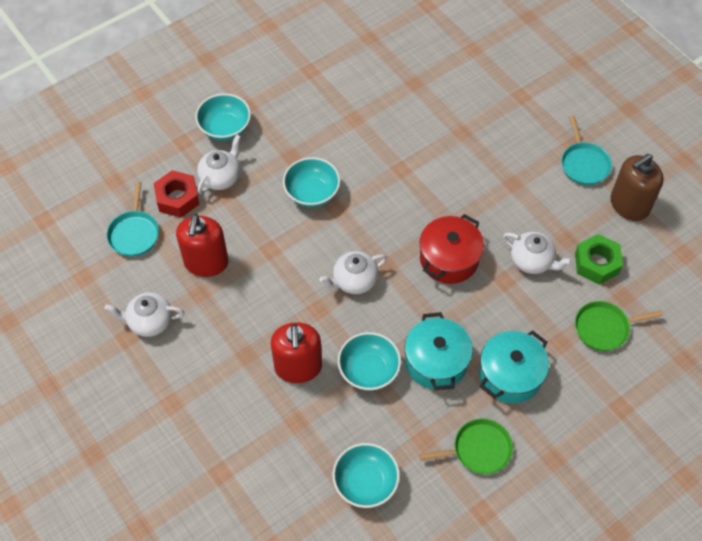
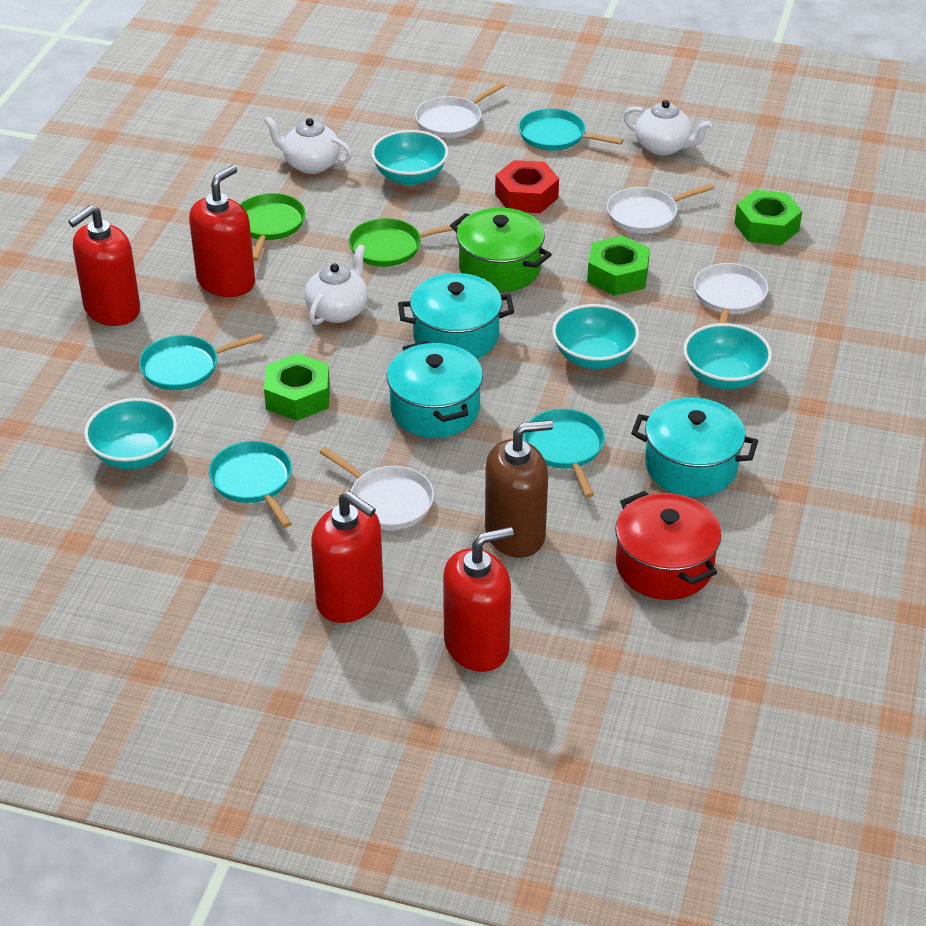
green nut: 1 -> 3
green pot: 0 -> 1
red soap dispenser: 2 -> 4
turquoise pan: 2 -> 4
turquoise pot: 2 -> 3
white pan: 0 -> 4
white teapot: 4 -> 3

